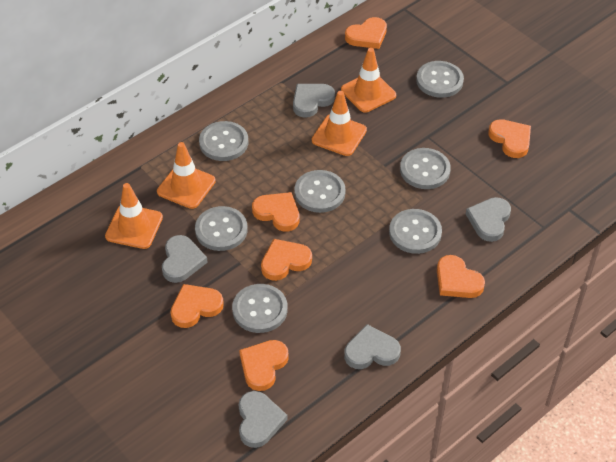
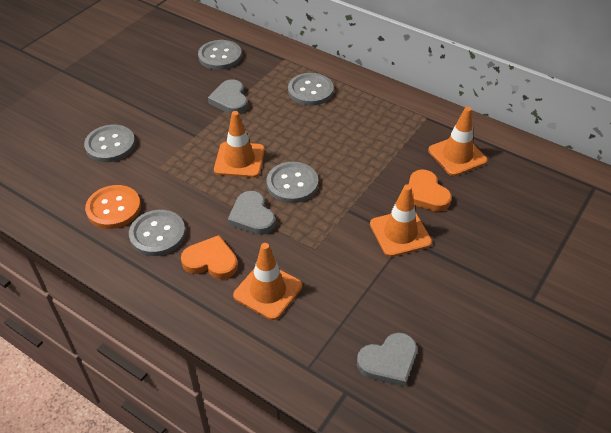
grey button: 7 -> 5
grey heart: 5 -> 3
orange button: 0 -> 1
orange heart: 7 -> 2

